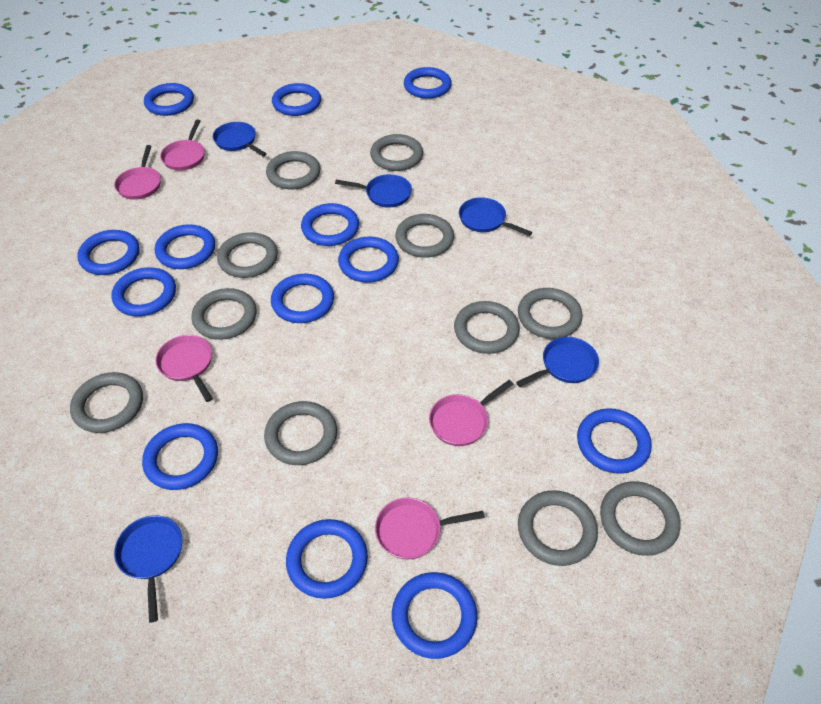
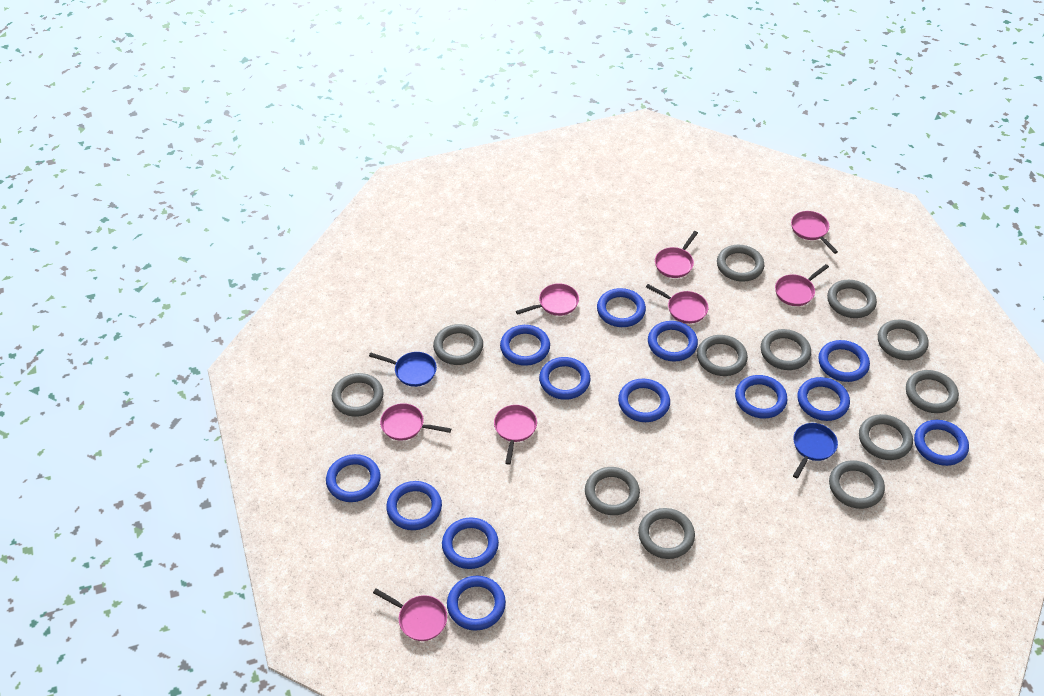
blue pan: 5 -> 2
grey ring: 11 -> 12
pink pan: 5 -> 8

